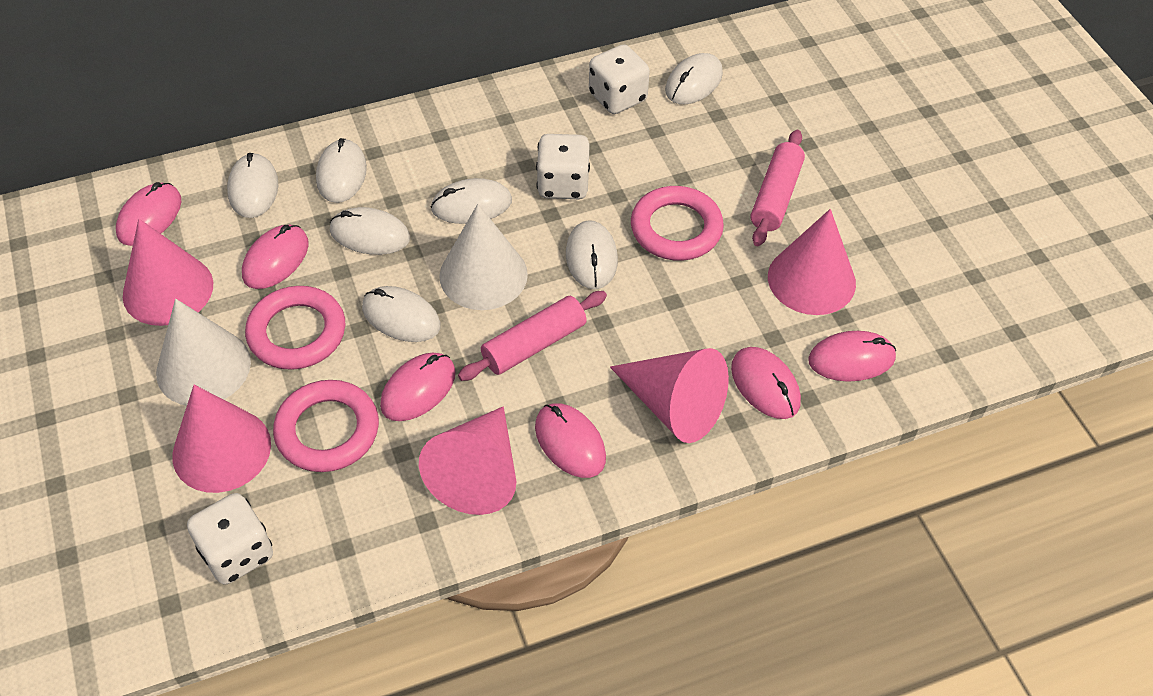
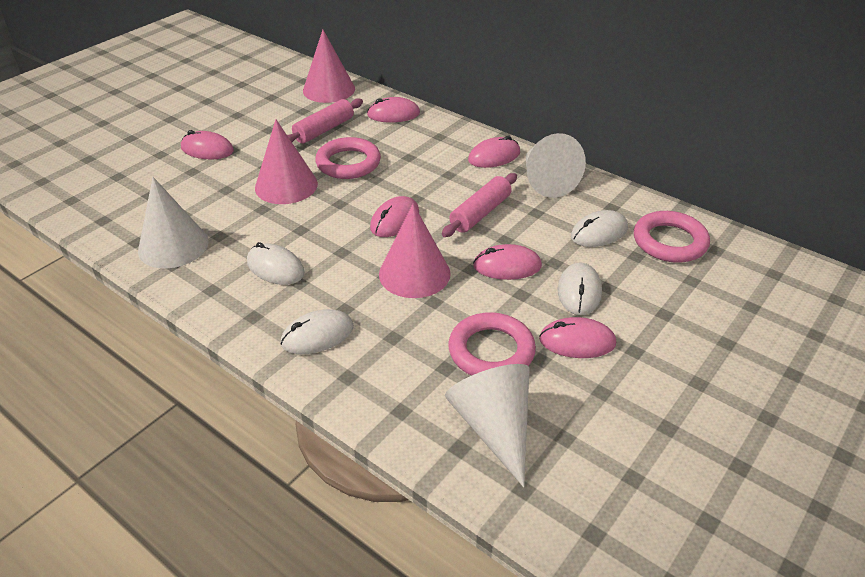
pink cone: 5 -> 3
white cone: 2 -> 3
white dice: 3 -> 0
white mouse: 7 -> 4

